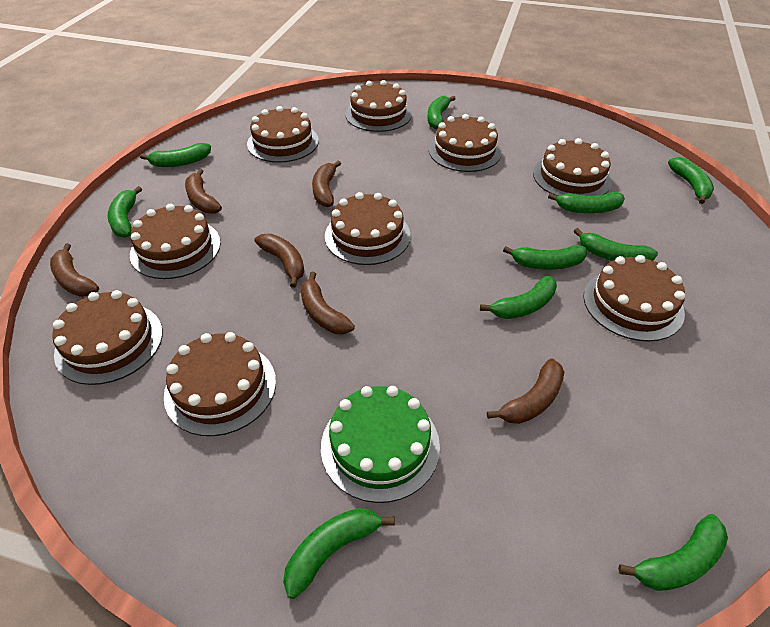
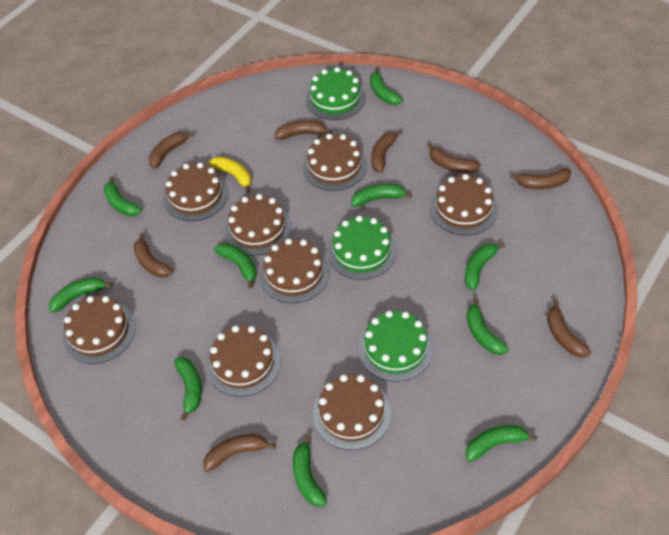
brown banana: 6 -> 8
brown cake: 9 -> 8
green cake: 1 -> 3
yellow banana: 0 -> 1

